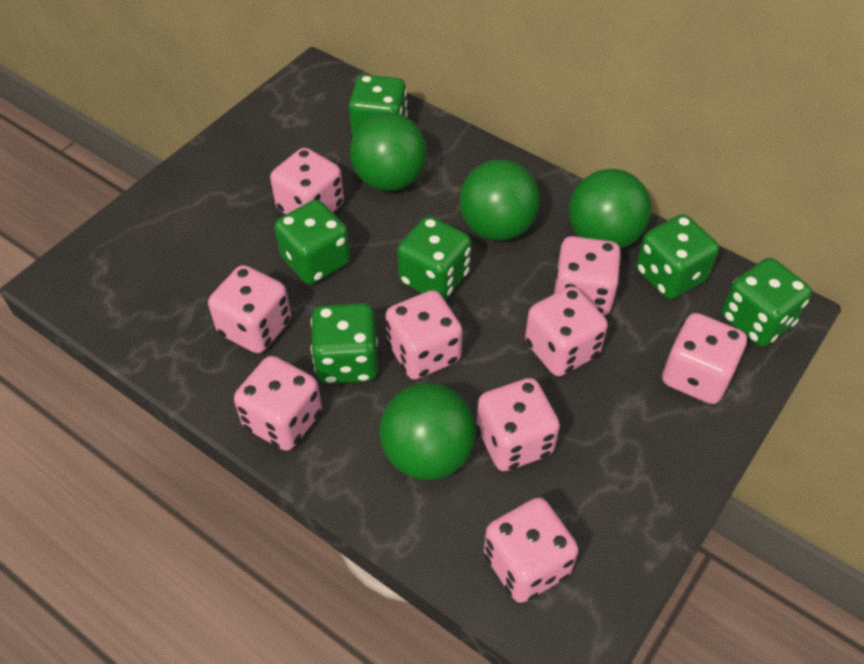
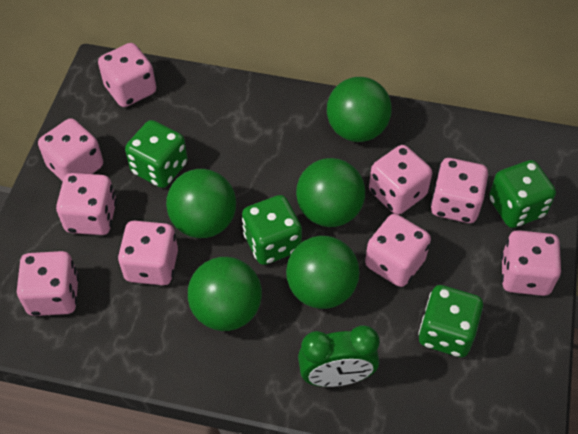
green ball: 4 -> 5
green clock: 0 -> 1
green dice: 6 -> 4

